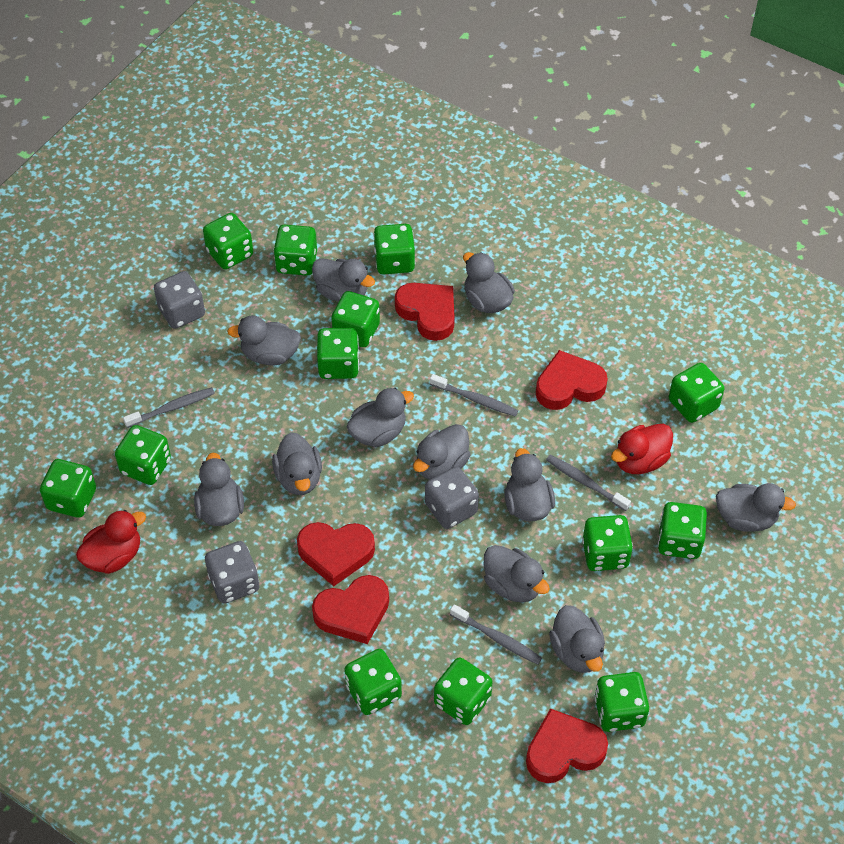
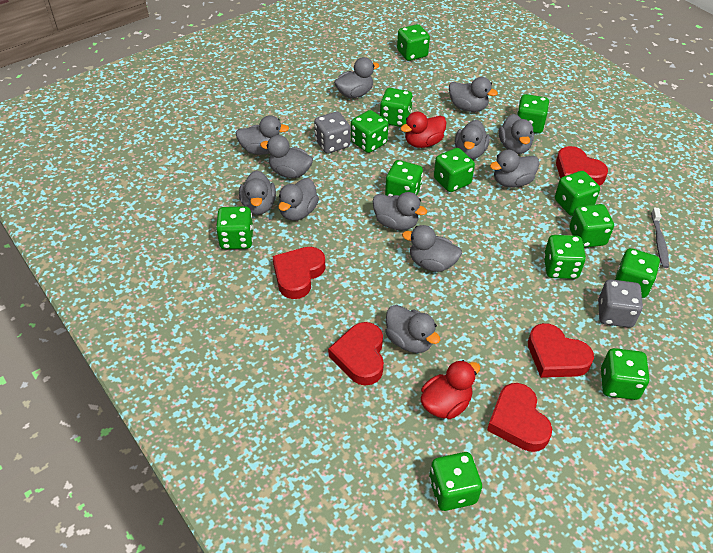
grey dice: 3 -> 2
grey duck: 11 -> 12
grey toothbrush: 4 -> 1

